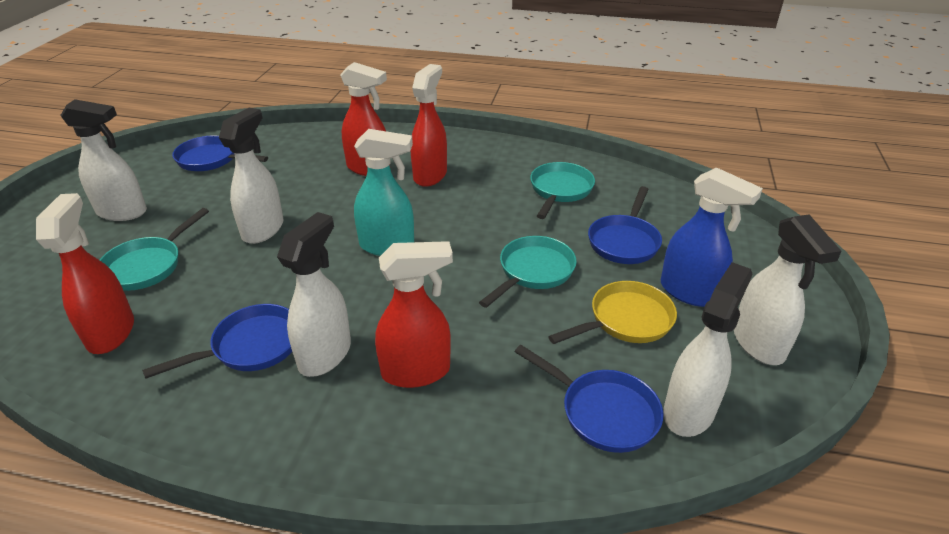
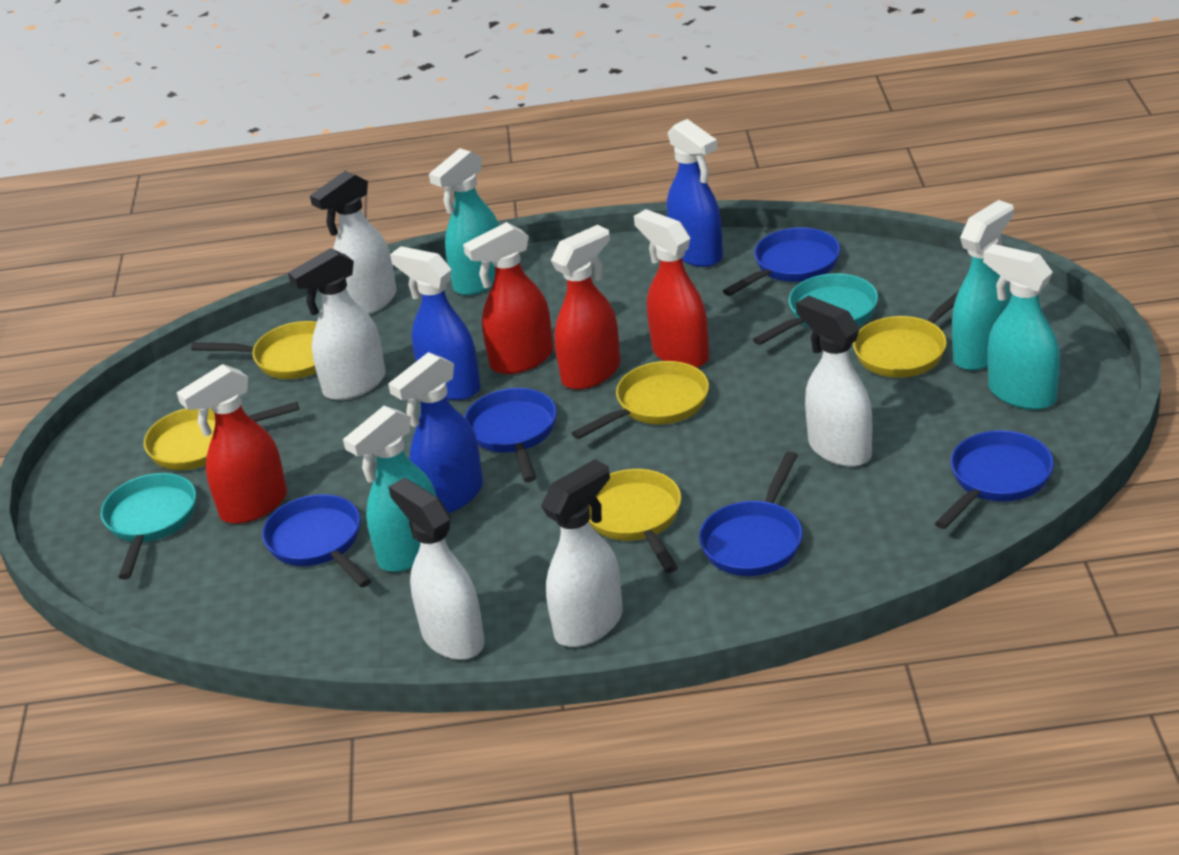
blue pan: 4 -> 5
blue spray bottle: 1 -> 3
turquoise pan: 3 -> 2
turquoise spray bottle: 1 -> 4
yellow pan: 1 -> 5

